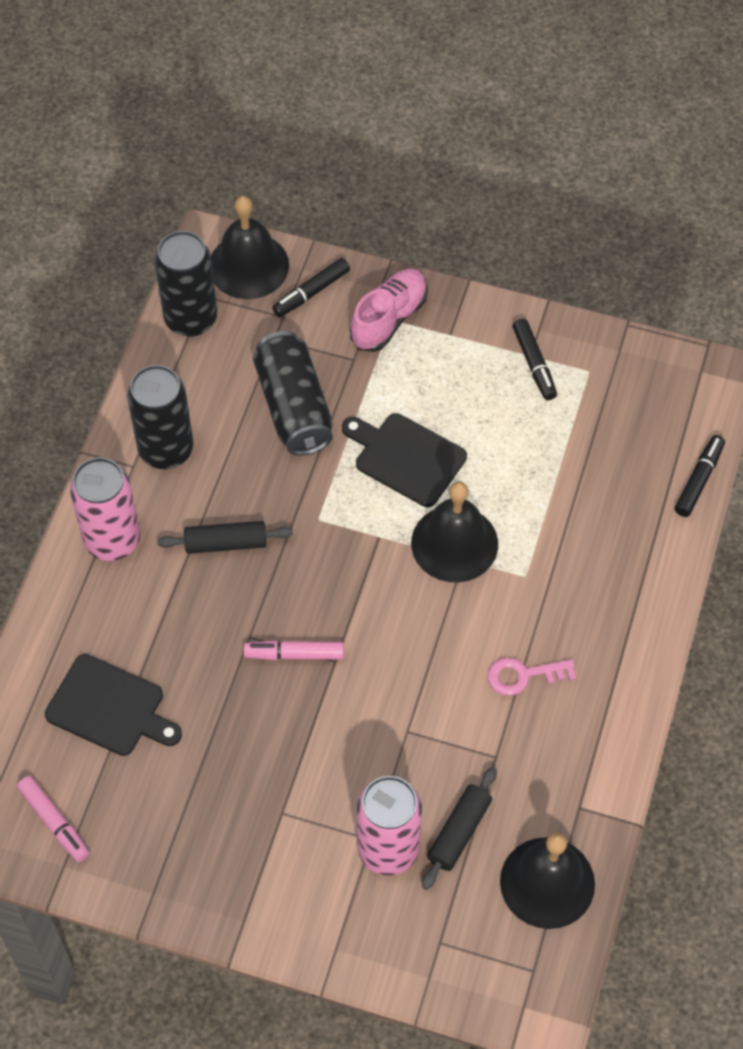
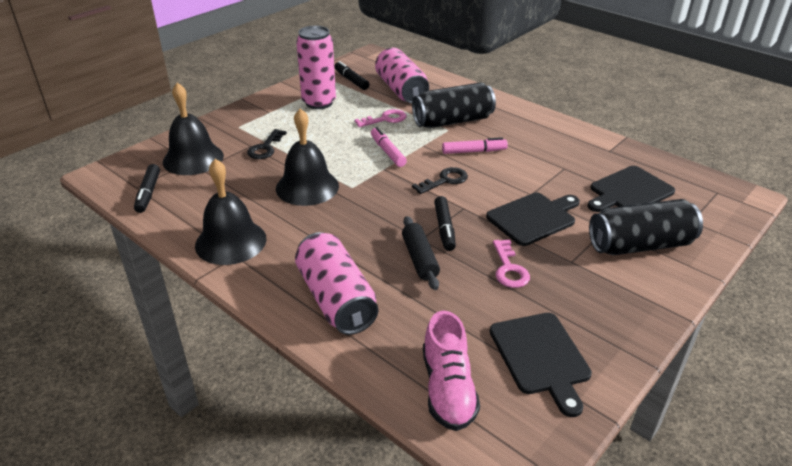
black can: 3 -> 2
black cutting board: 2 -> 3
black key: 0 -> 2
black rolling pin: 2 -> 1
pink can: 2 -> 3
pink key: 1 -> 2

